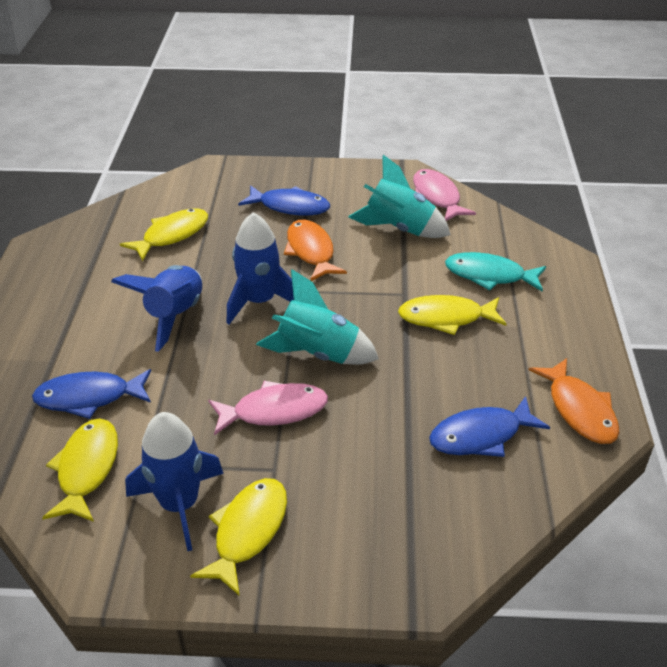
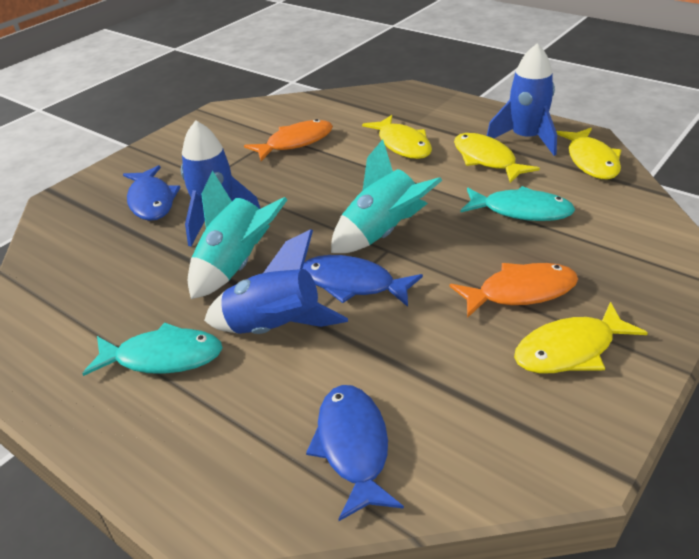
pink fish: 2 -> 0
turquoise fish: 1 -> 2

